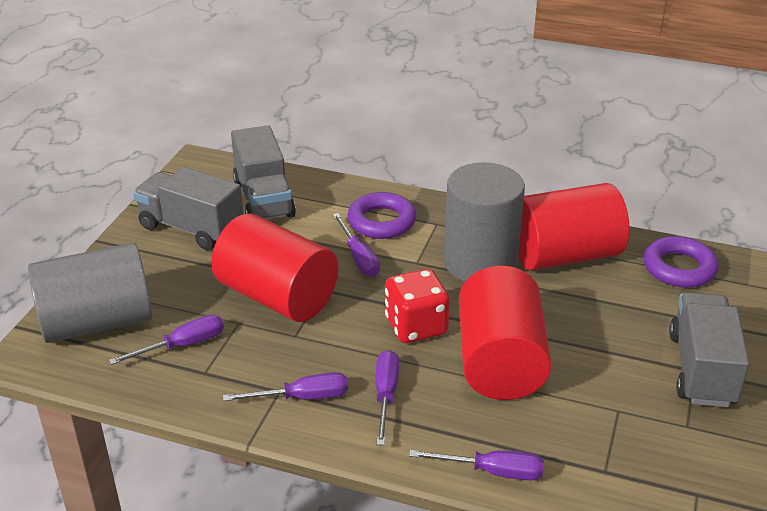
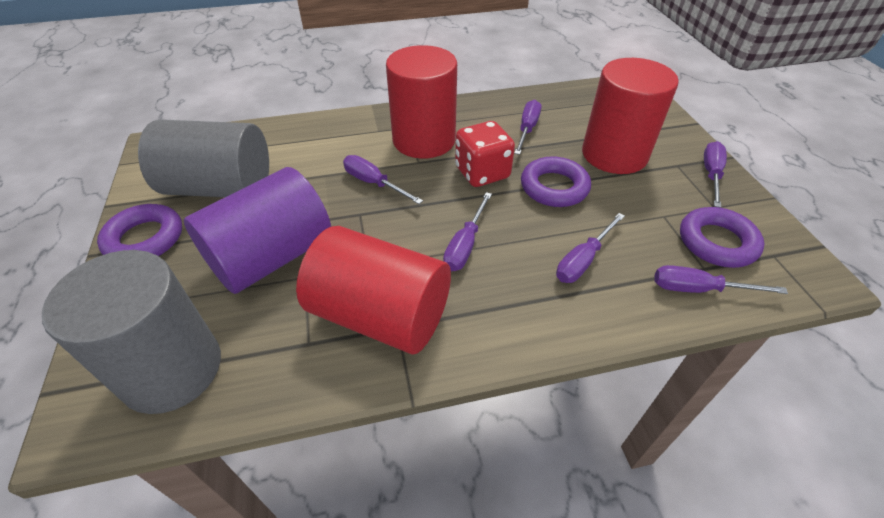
grey truck: 3 -> 0
purple cylinder: 0 -> 1
purple ring: 2 -> 3
purple screwdriver: 5 -> 6

